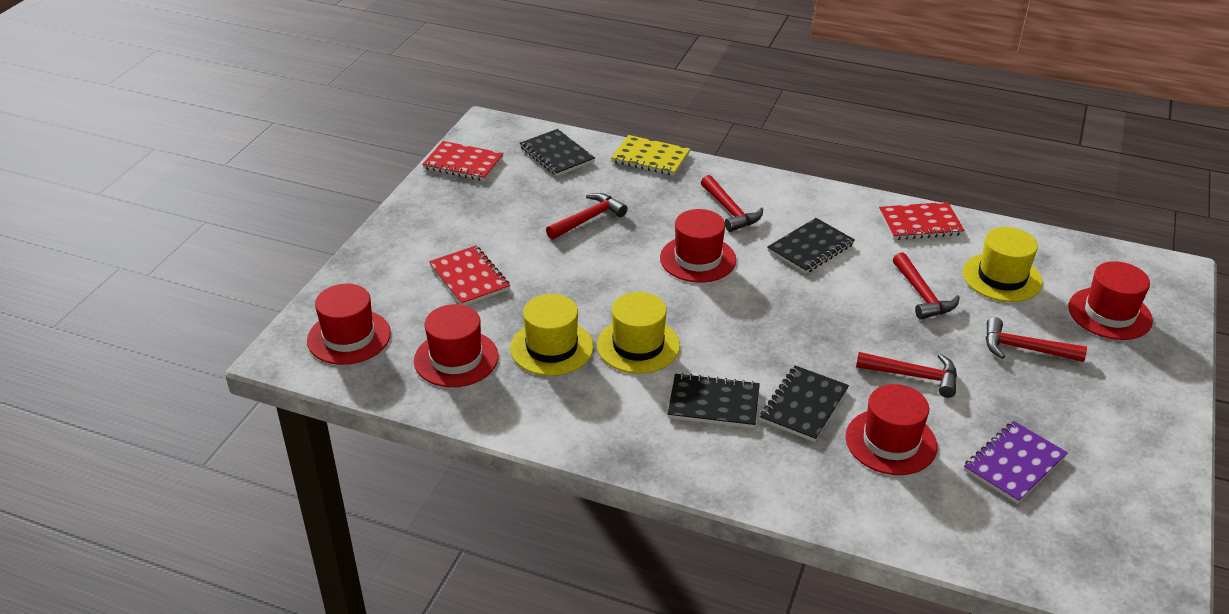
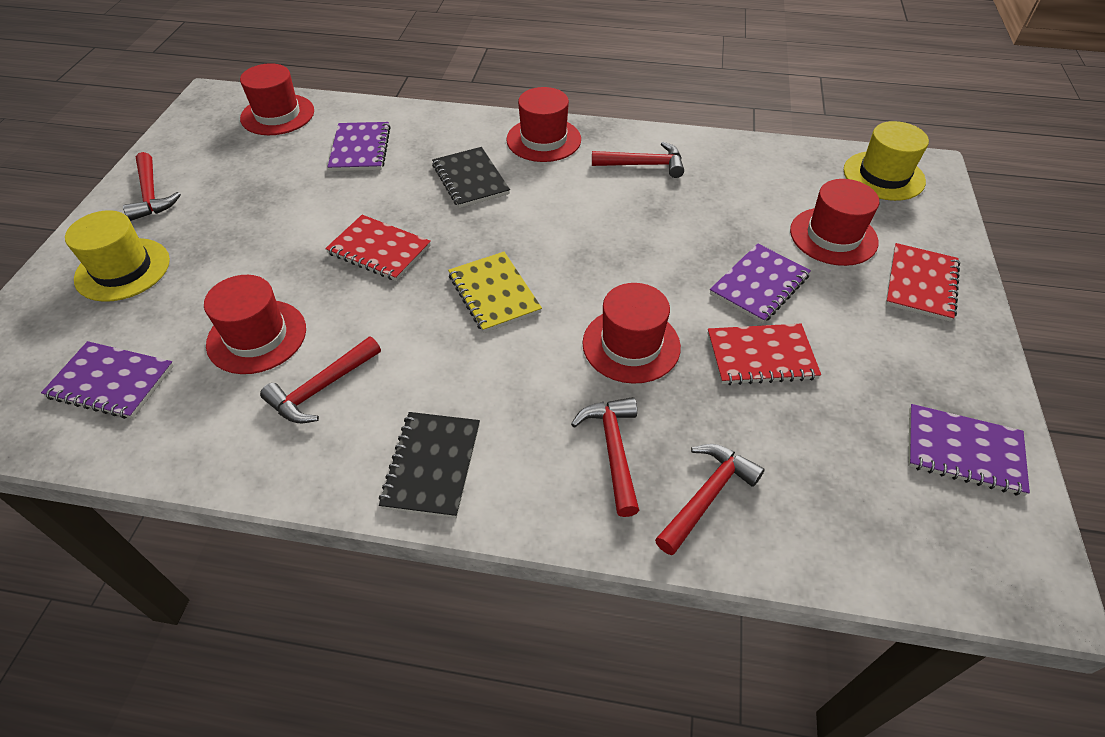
black notebook: 4 -> 2
purple notebook: 1 -> 4
yellow hat: 3 -> 2

